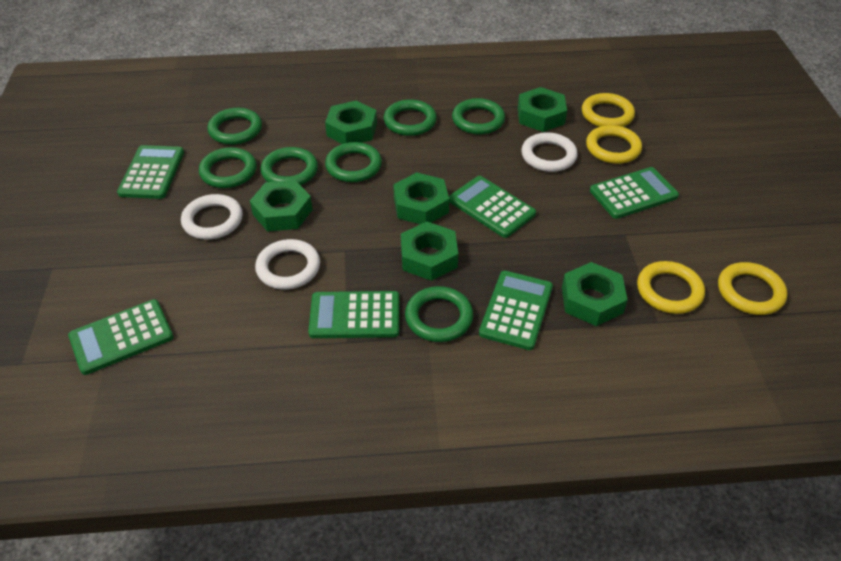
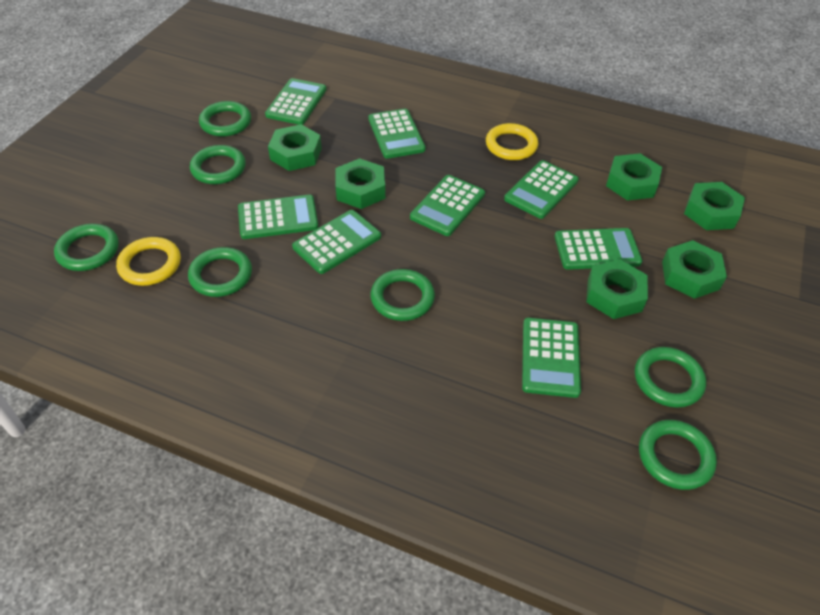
green calculator: 6 -> 8
white ring: 3 -> 0
yellow ring: 4 -> 2

